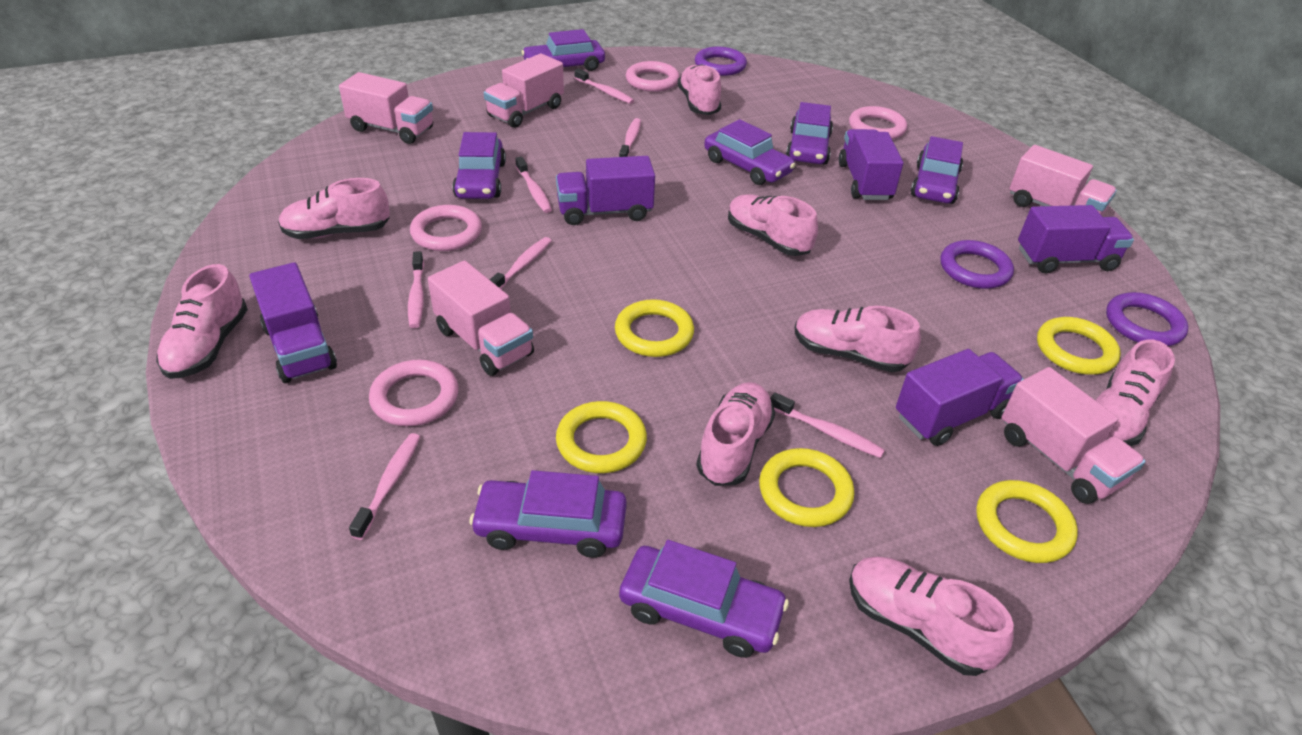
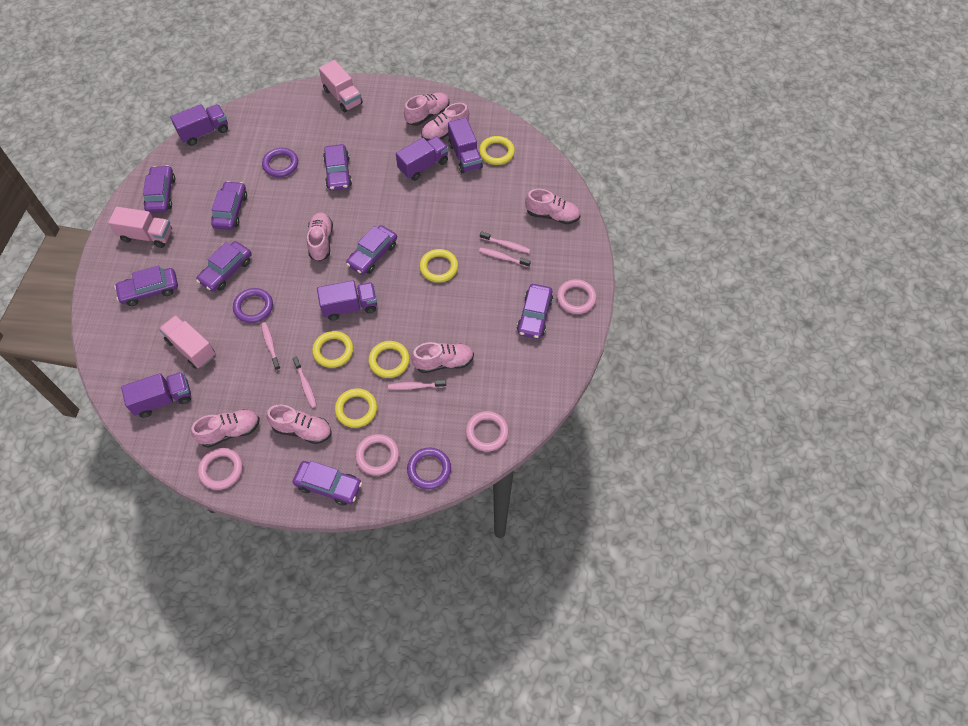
pink shoe: 8 -> 7
pink toothbrush: 7 -> 5
pink truck: 5 -> 3
purple car: 7 -> 8

